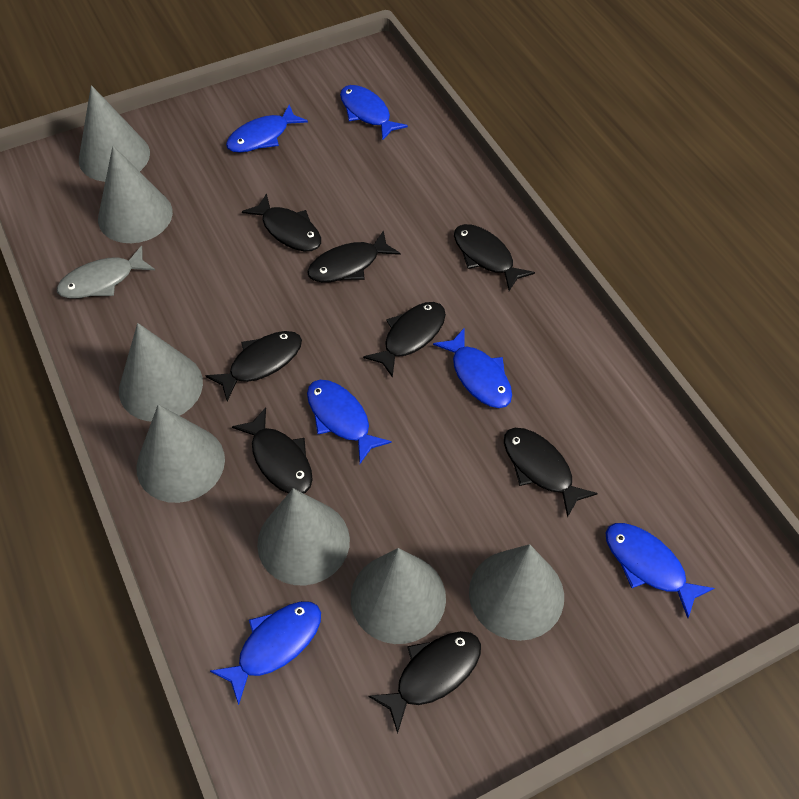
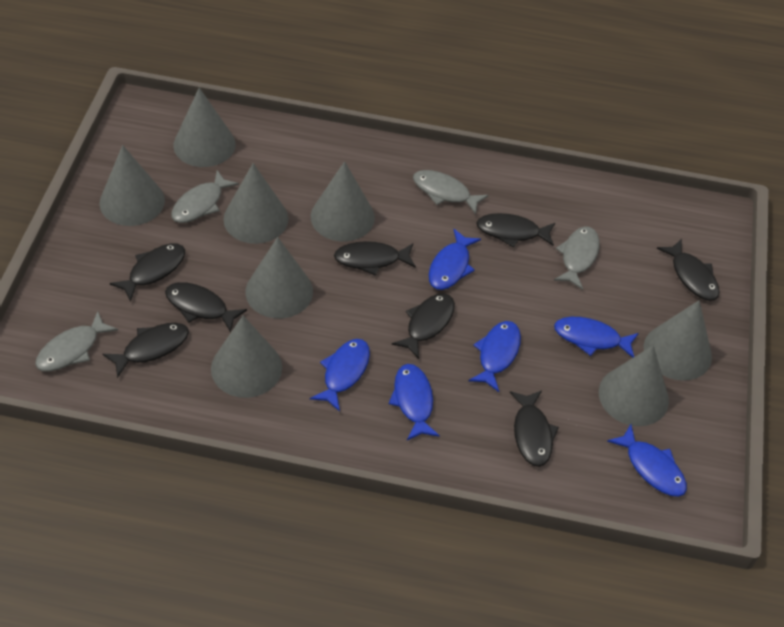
grey cone: 7 -> 8
grey fish: 1 -> 4

